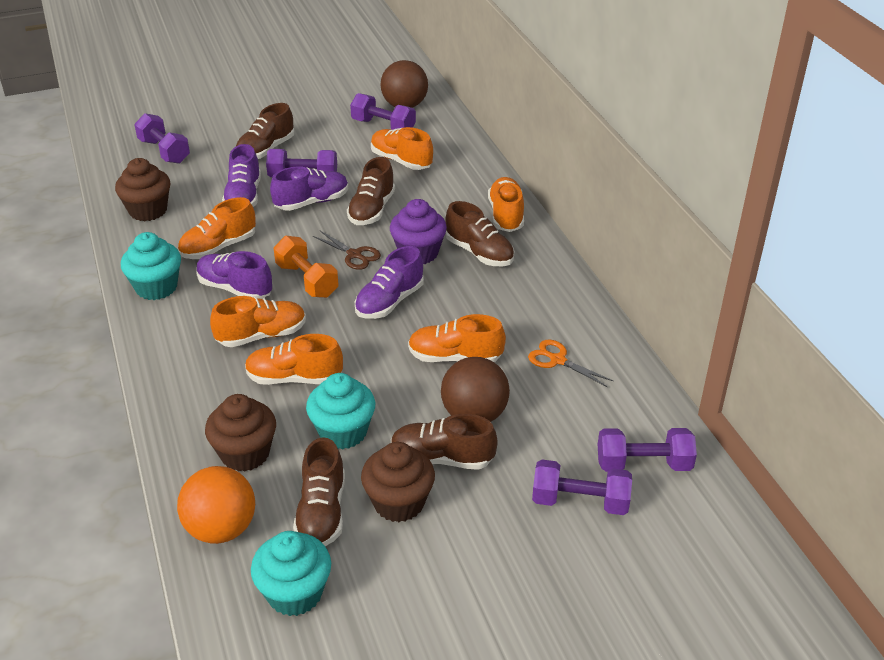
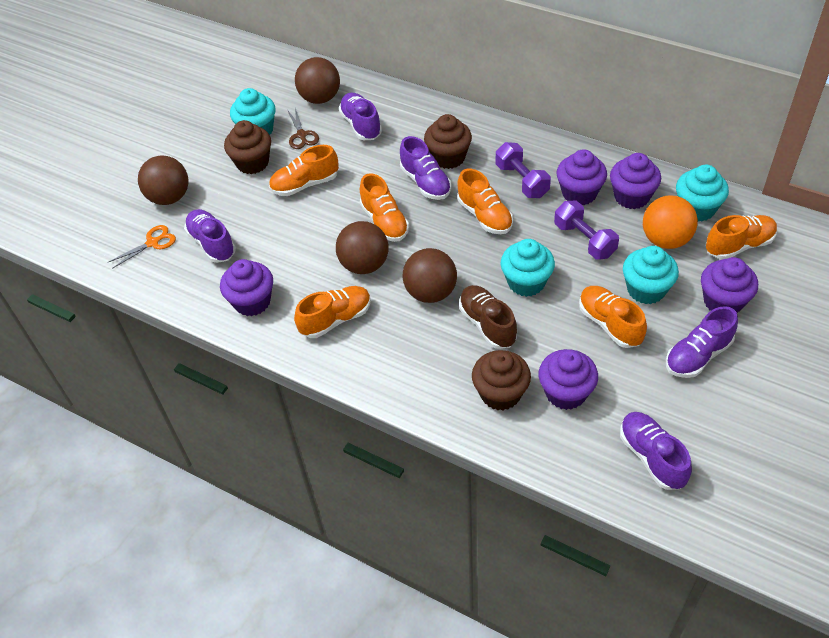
brown ball: 2 -> 4
brown shoe: 5 -> 1
orange dumbbell: 1 -> 0
purple cupcake: 1 -> 5
purple dumbbell: 5 -> 2
purple shoe: 4 -> 5
turquoise cupcake: 3 -> 4

